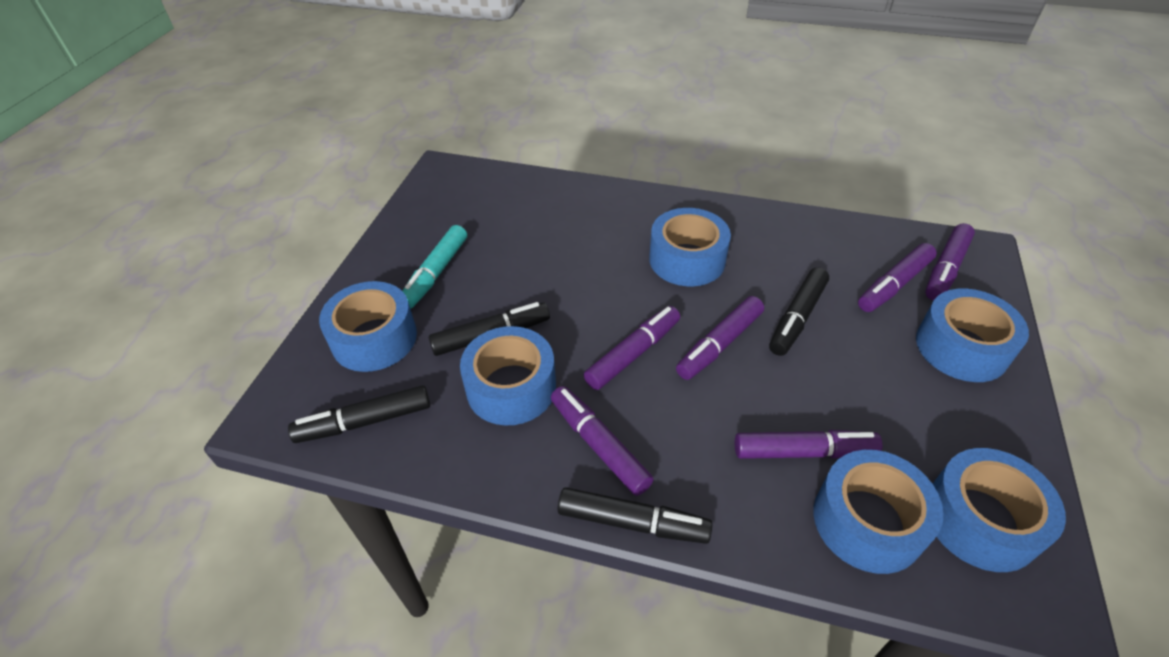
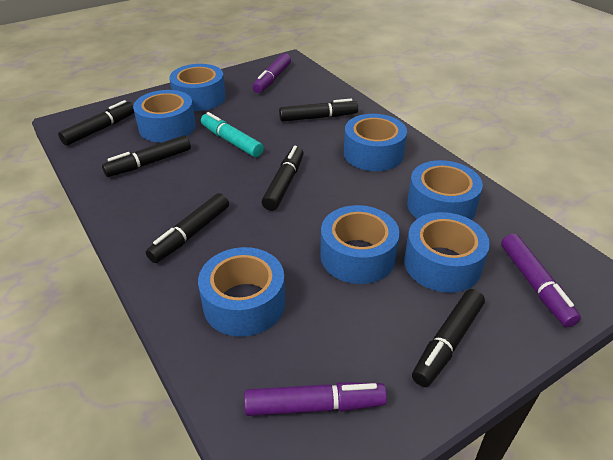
black marker: 4 -> 6
blue tape: 6 -> 7
purple marker: 6 -> 3

